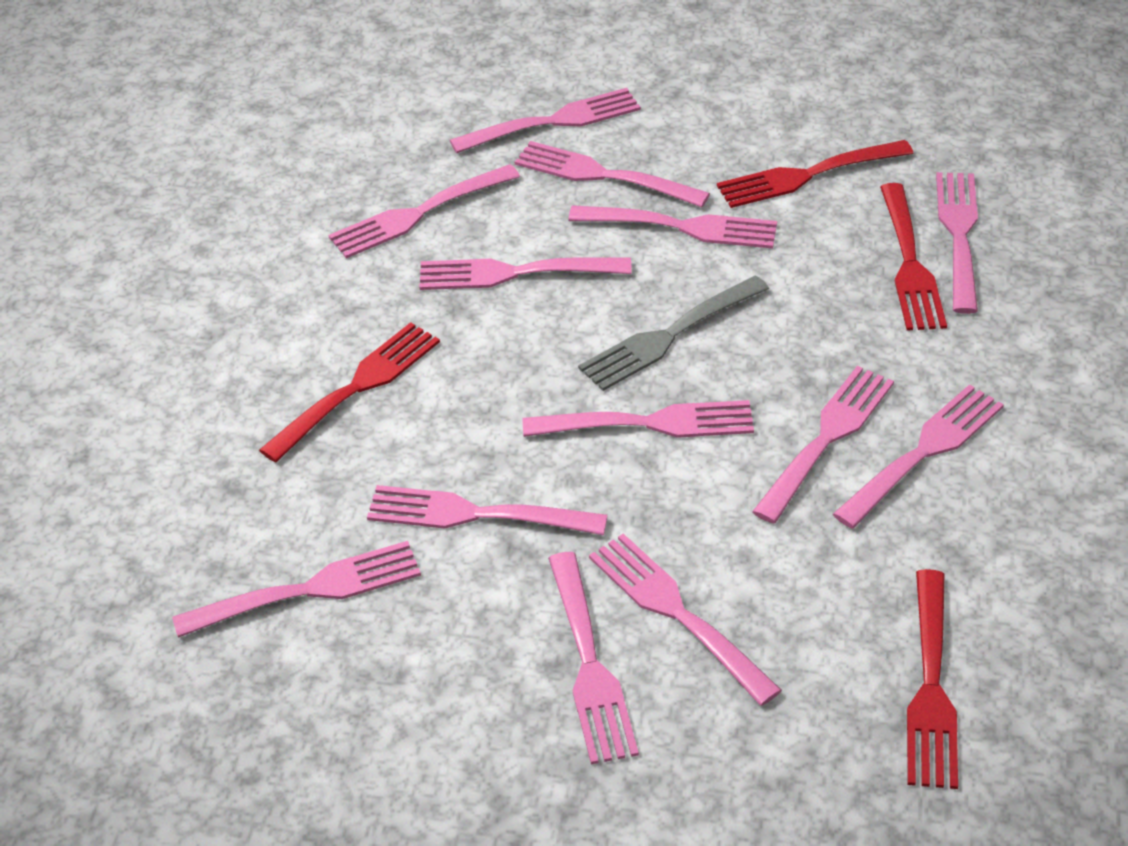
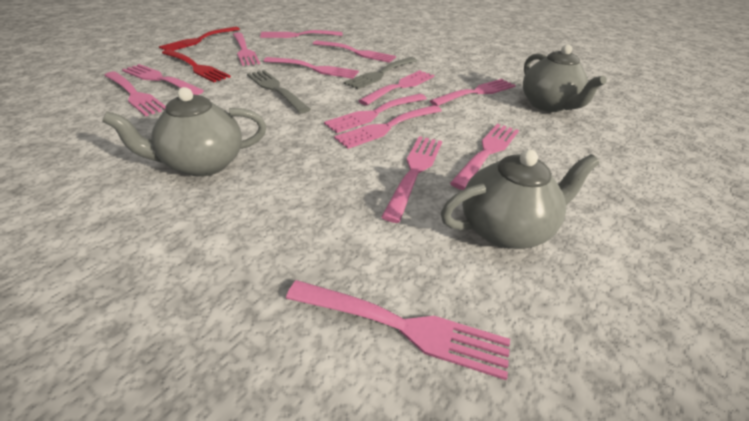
grey fork: 1 -> 2
grey teapot: 0 -> 3
red fork: 4 -> 2

